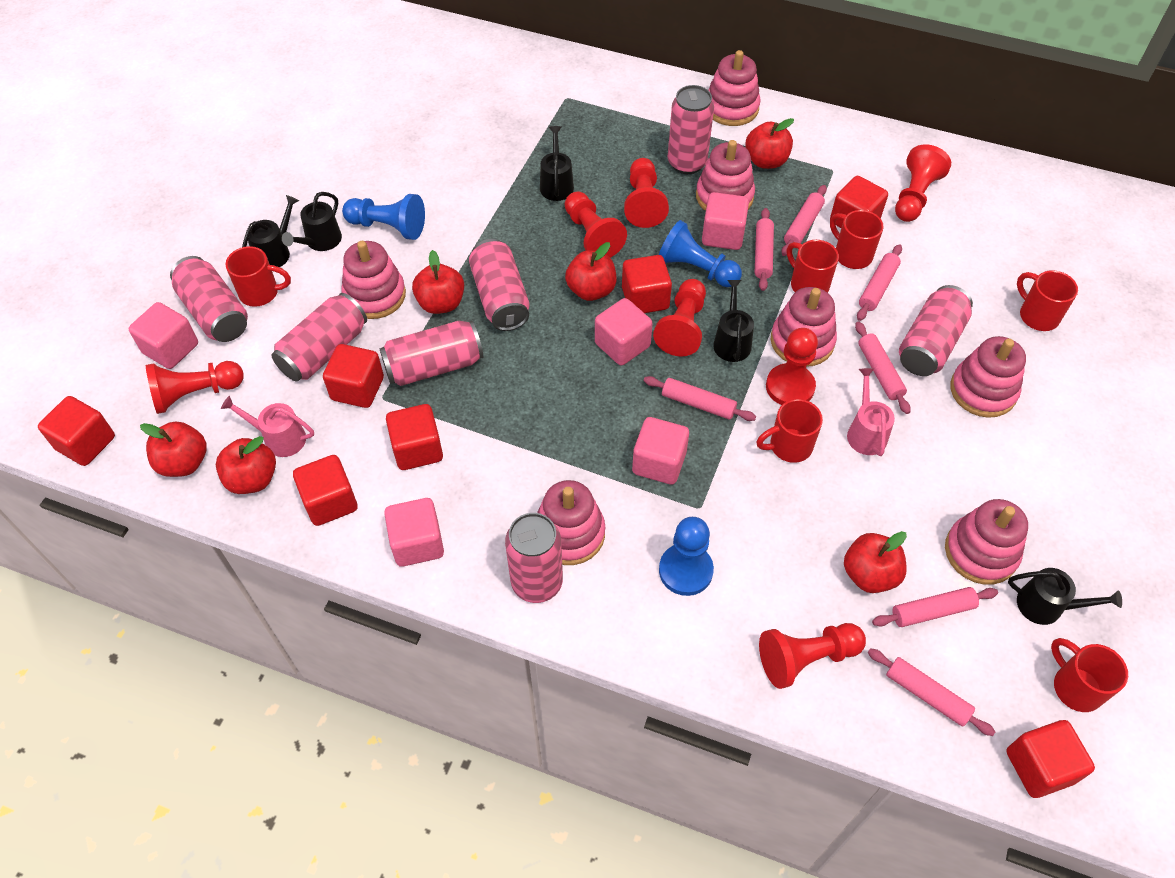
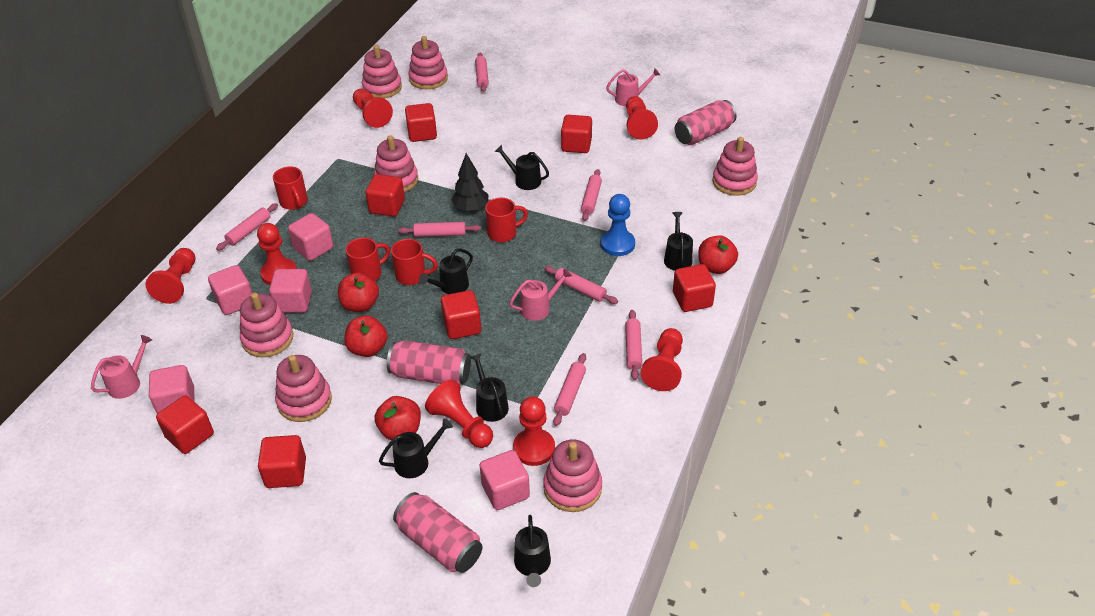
black tree: 0 -> 1
black watering can: 5 -> 6
blue pawn: 3 -> 1
pink can: 7 -> 3
pink watering can: 2 -> 3
red apple: 6 -> 4
red mug: 6 -> 4

